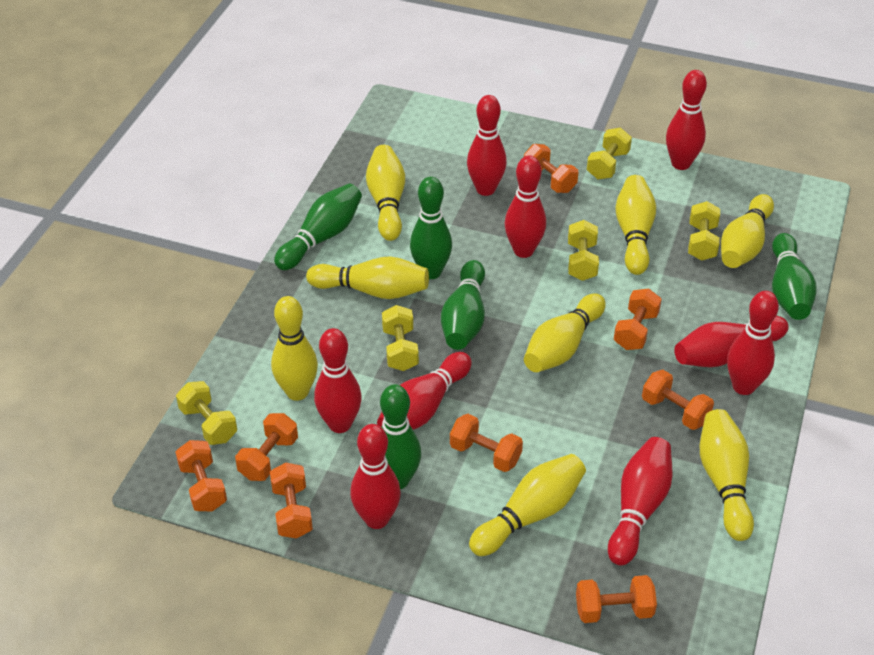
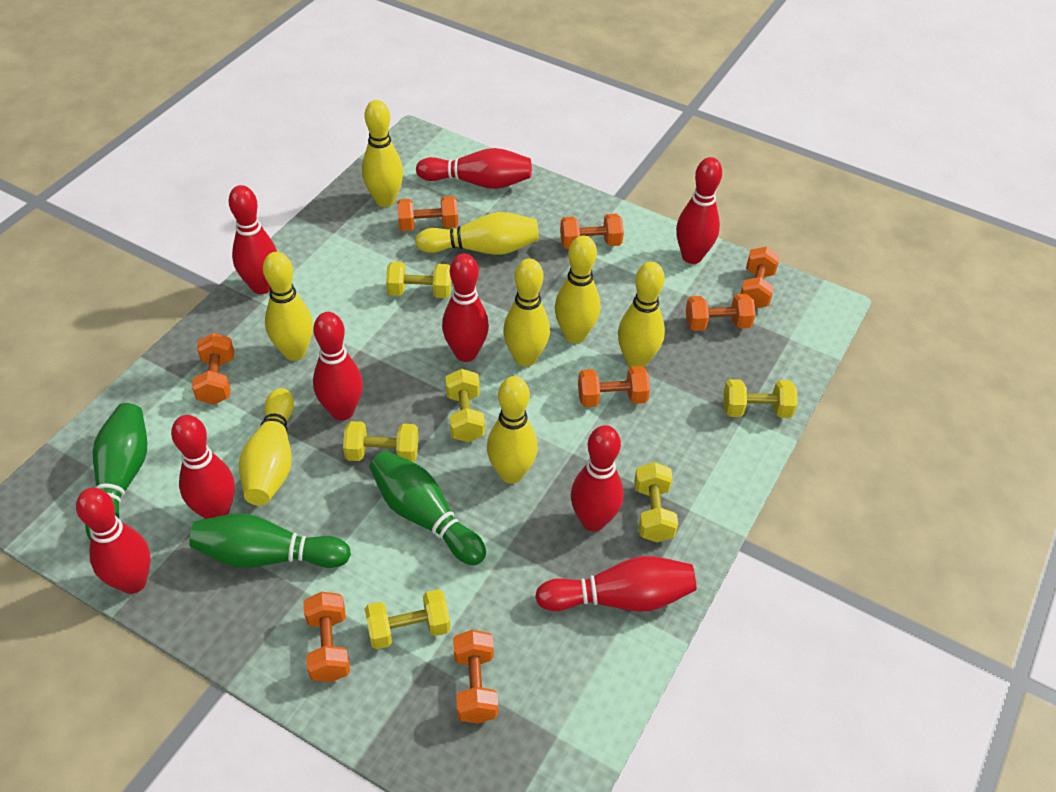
green bowling pin: 5 -> 3
yellow dumbbell: 5 -> 6

